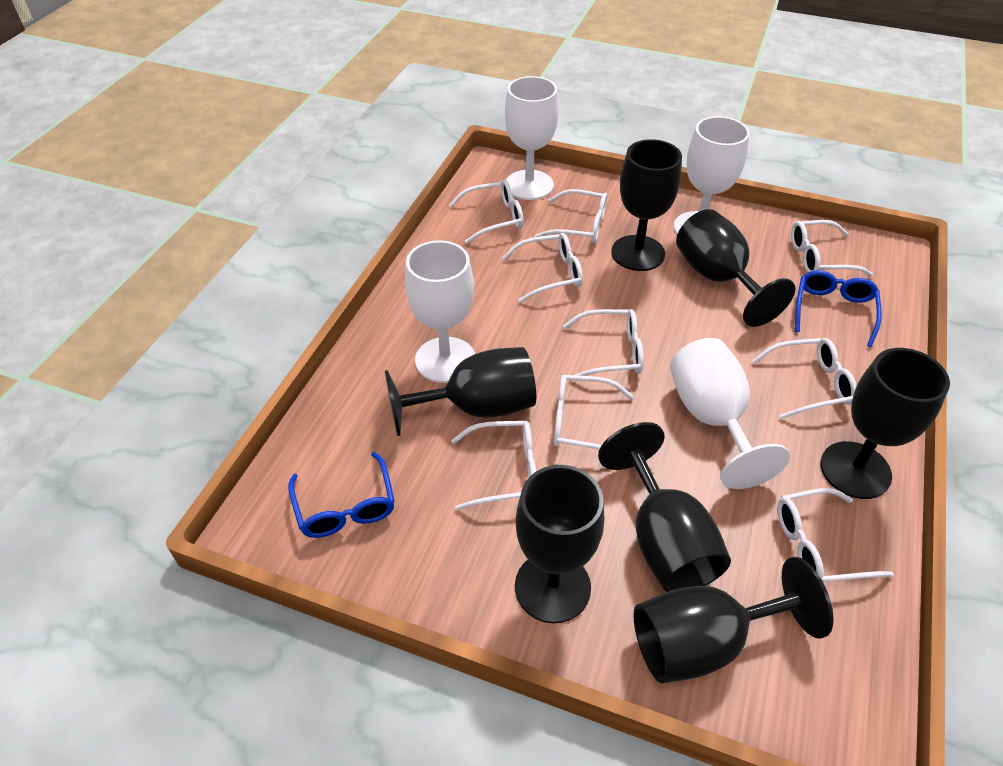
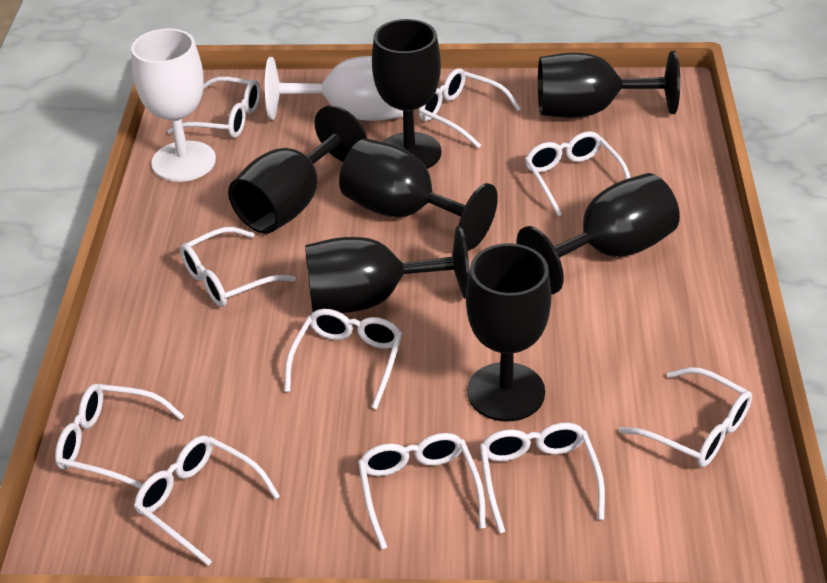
blue glasses: 2 -> 0
white glasses: 9 -> 10
white goblet: 4 -> 2

